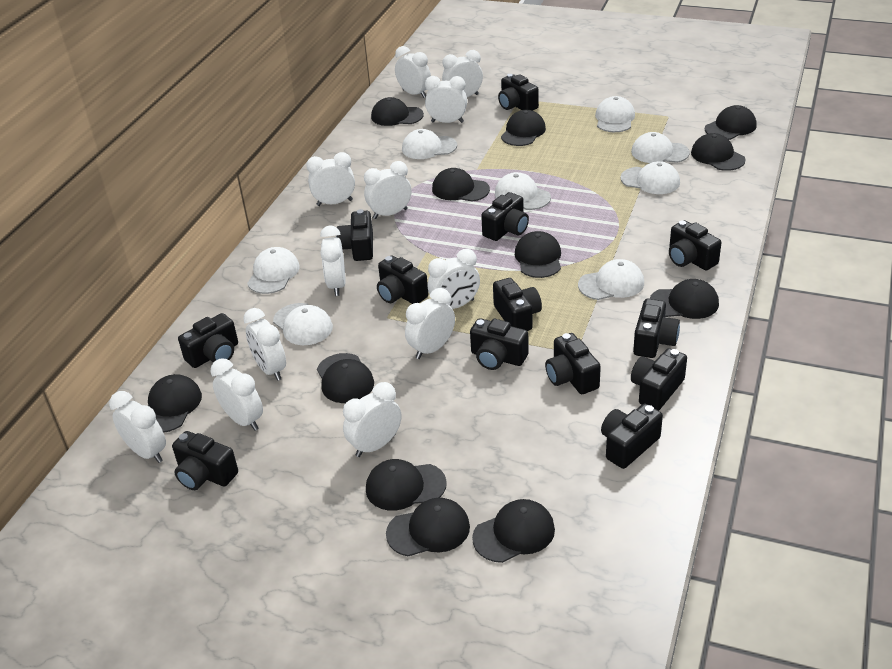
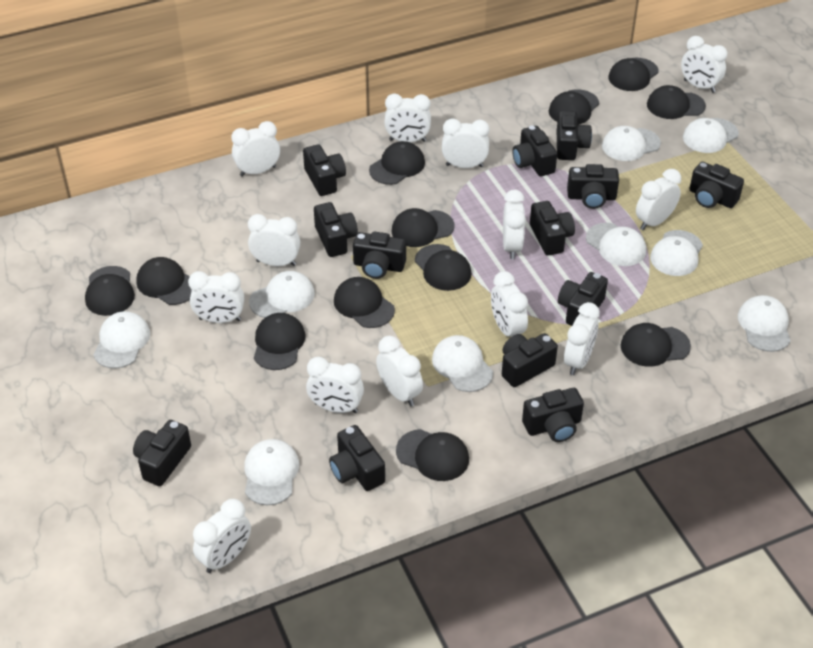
white cap: 8 -> 9
white clock: 12 -> 13

